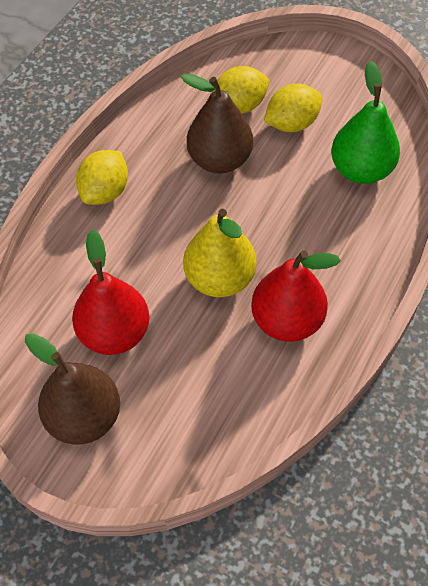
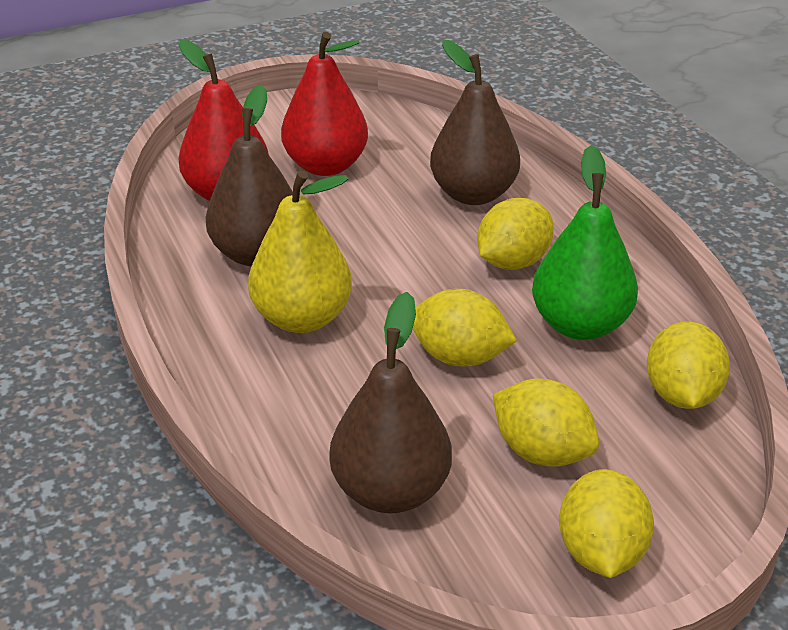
brown pear: 2 -> 3
yellow lemon: 3 -> 5

